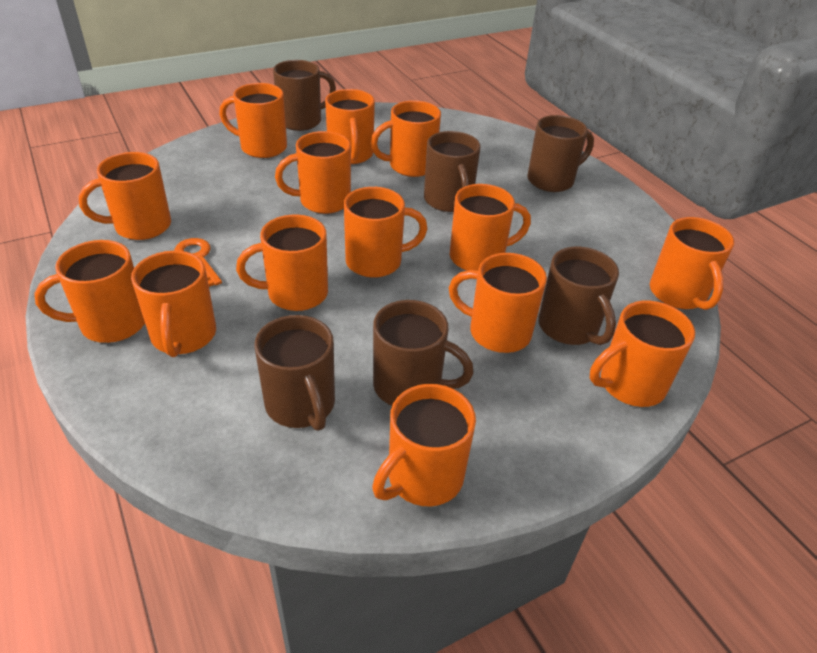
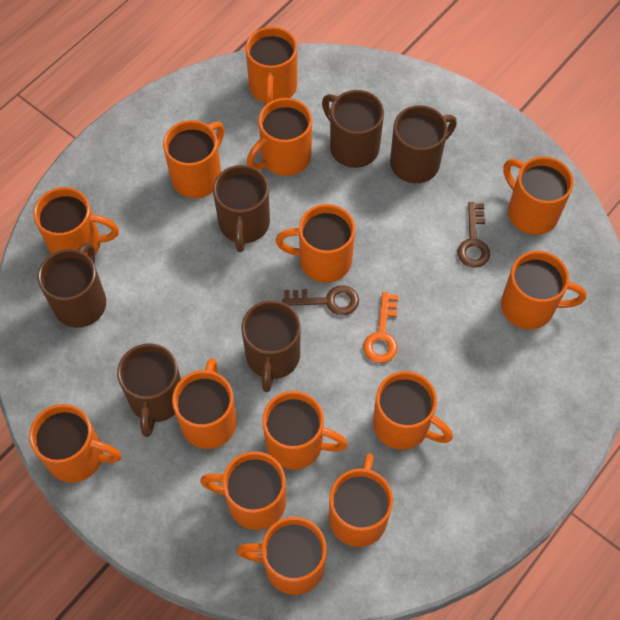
brown key: 0 -> 2

